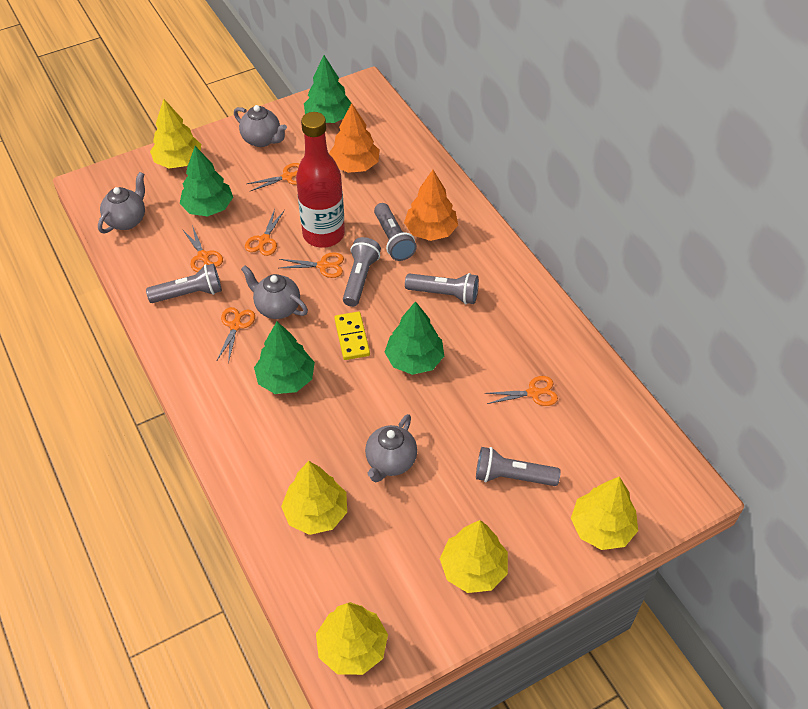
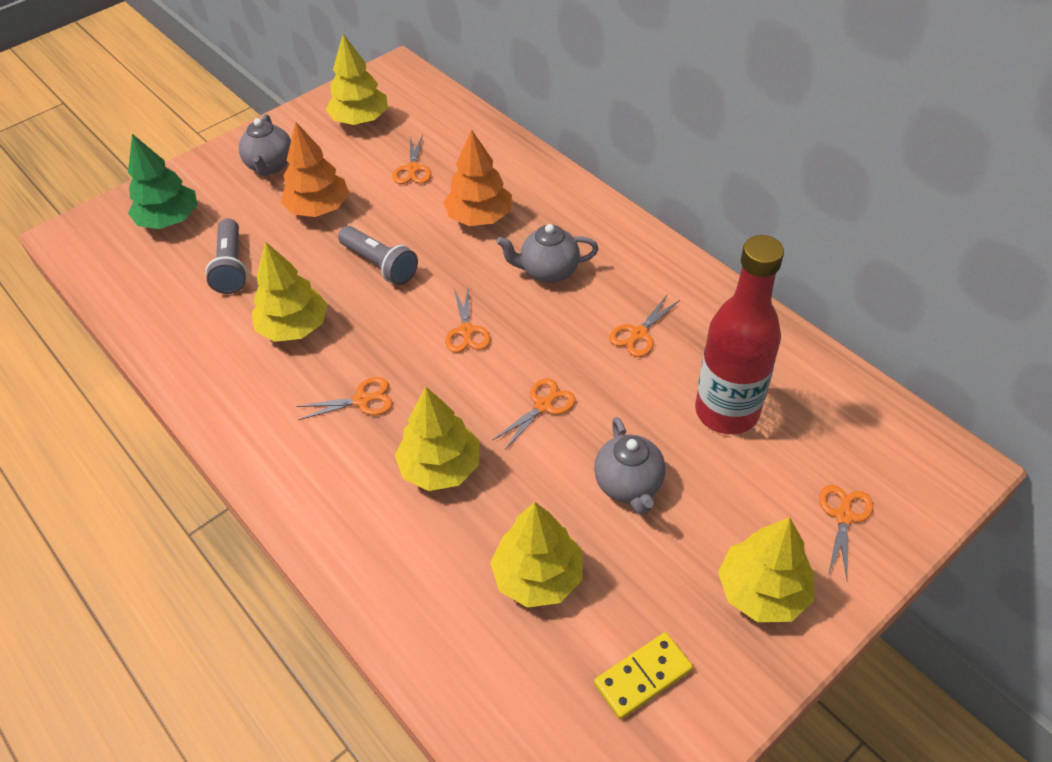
green tree: 4 -> 1
grey flashlight: 5 -> 2
grey teapot: 4 -> 3

